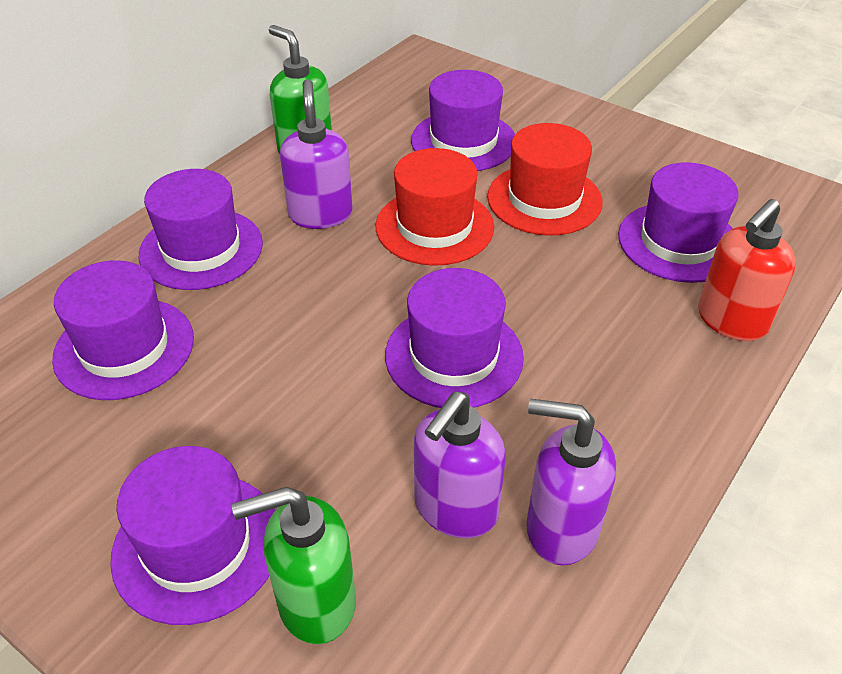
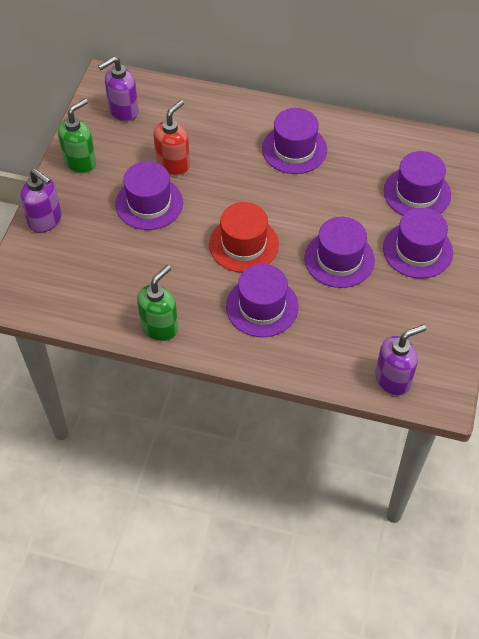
red hat: 2 -> 1

